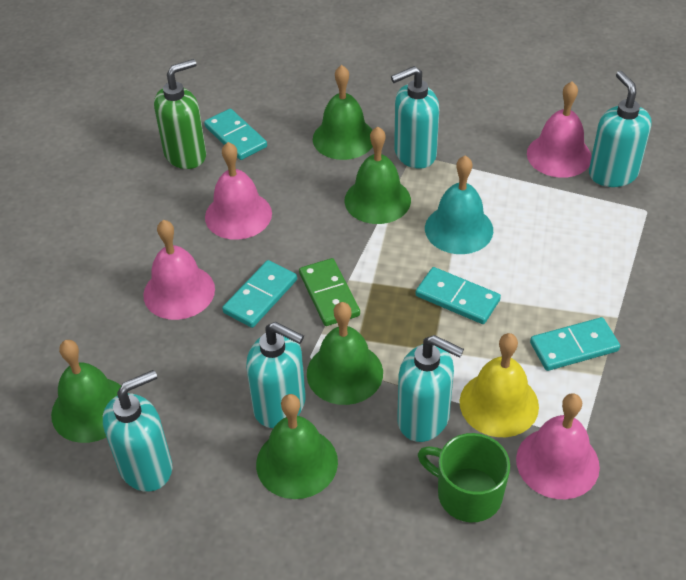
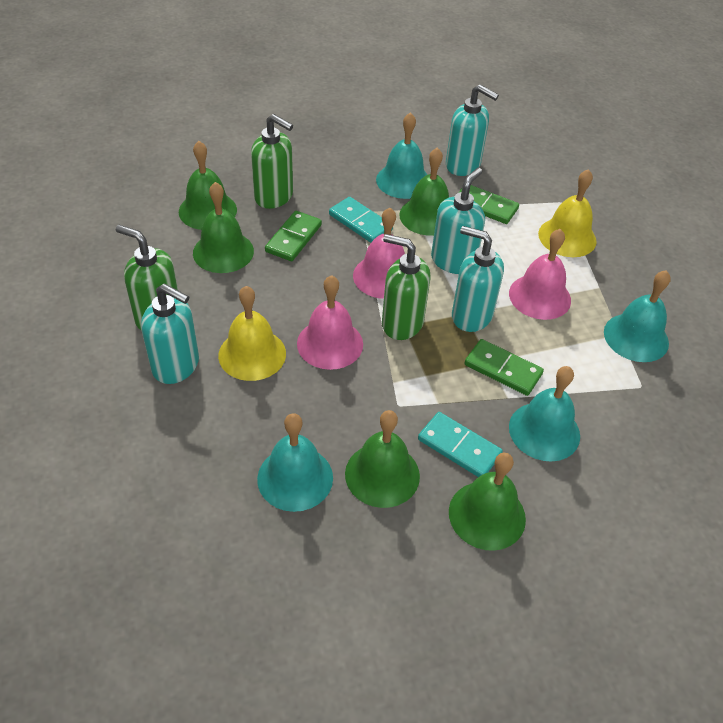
green domino: 1 -> 3
green mug: 1 -> 0
green soap dispenser: 1 -> 3
pink bell: 4 -> 3
turquoise bell: 1 -> 4
turquoise domino: 4 -> 2
turquoise soap dispenser: 5 -> 4
yellow bell: 1 -> 2

